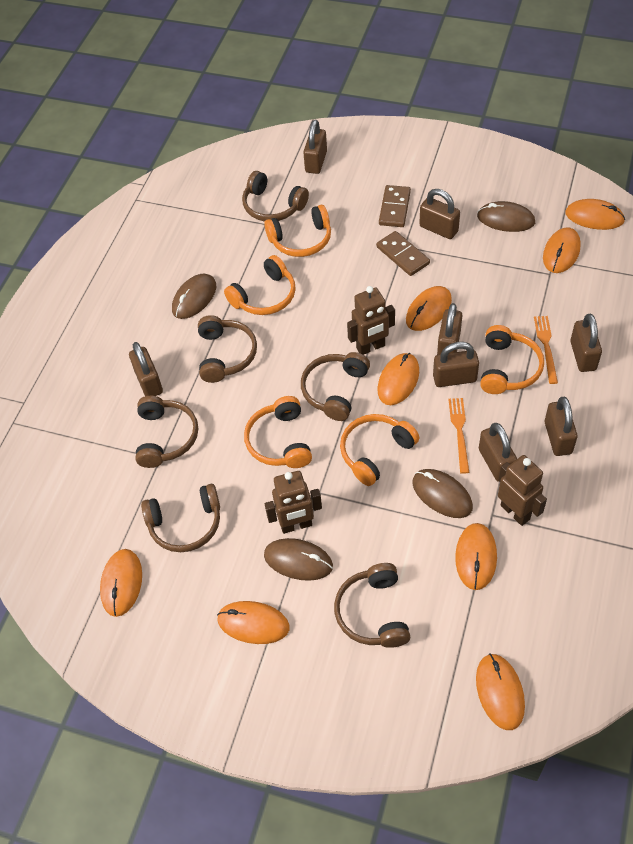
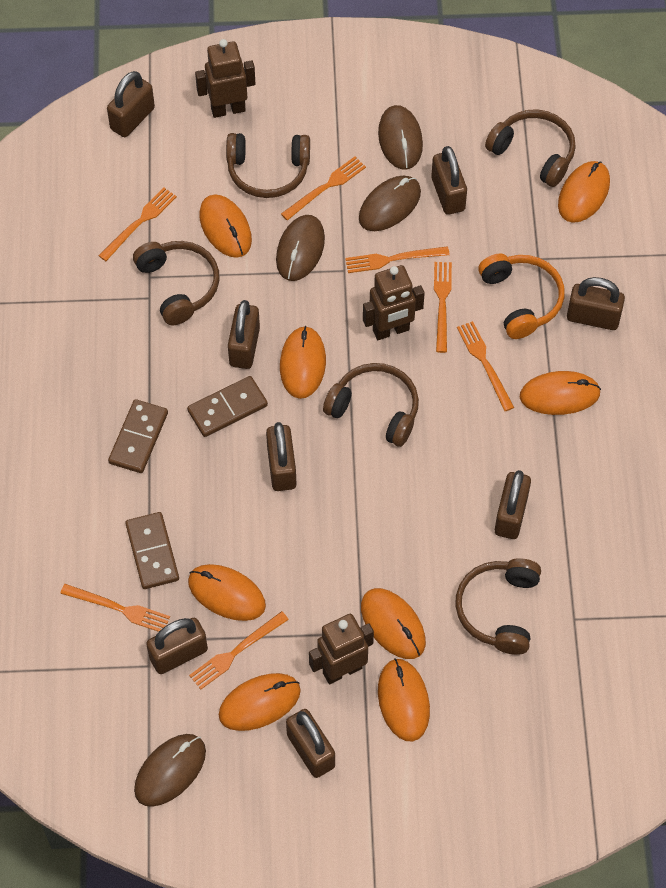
brown domino: 2 -> 3
brown headphones: 6 -> 5
orange fork: 2 -> 7
orange headphones: 5 -> 1

